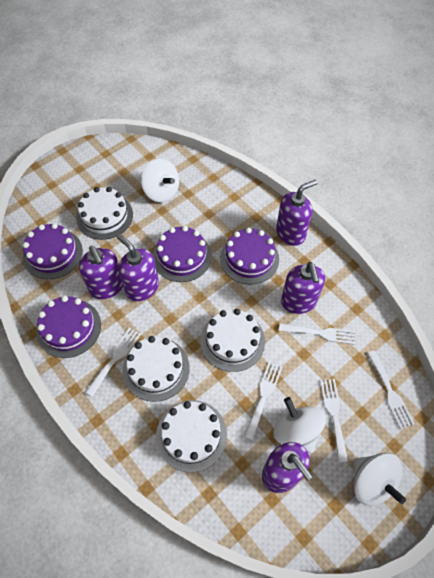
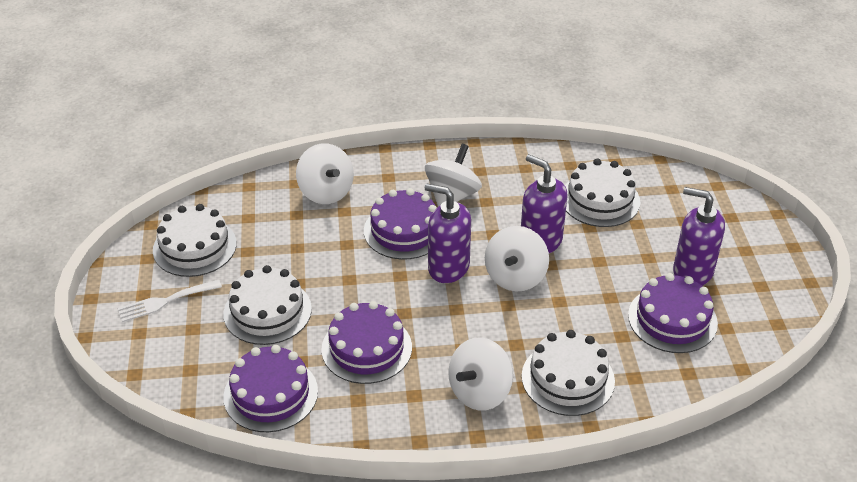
purple soap dispenser: 5 -> 3
white fork: 5 -> 1
white spinning top: 3 -> 4

